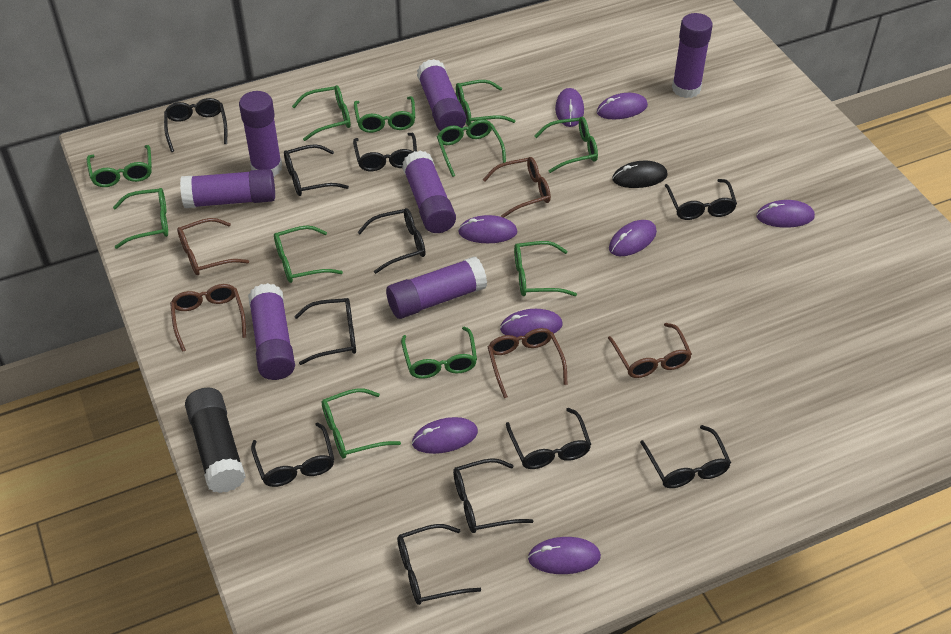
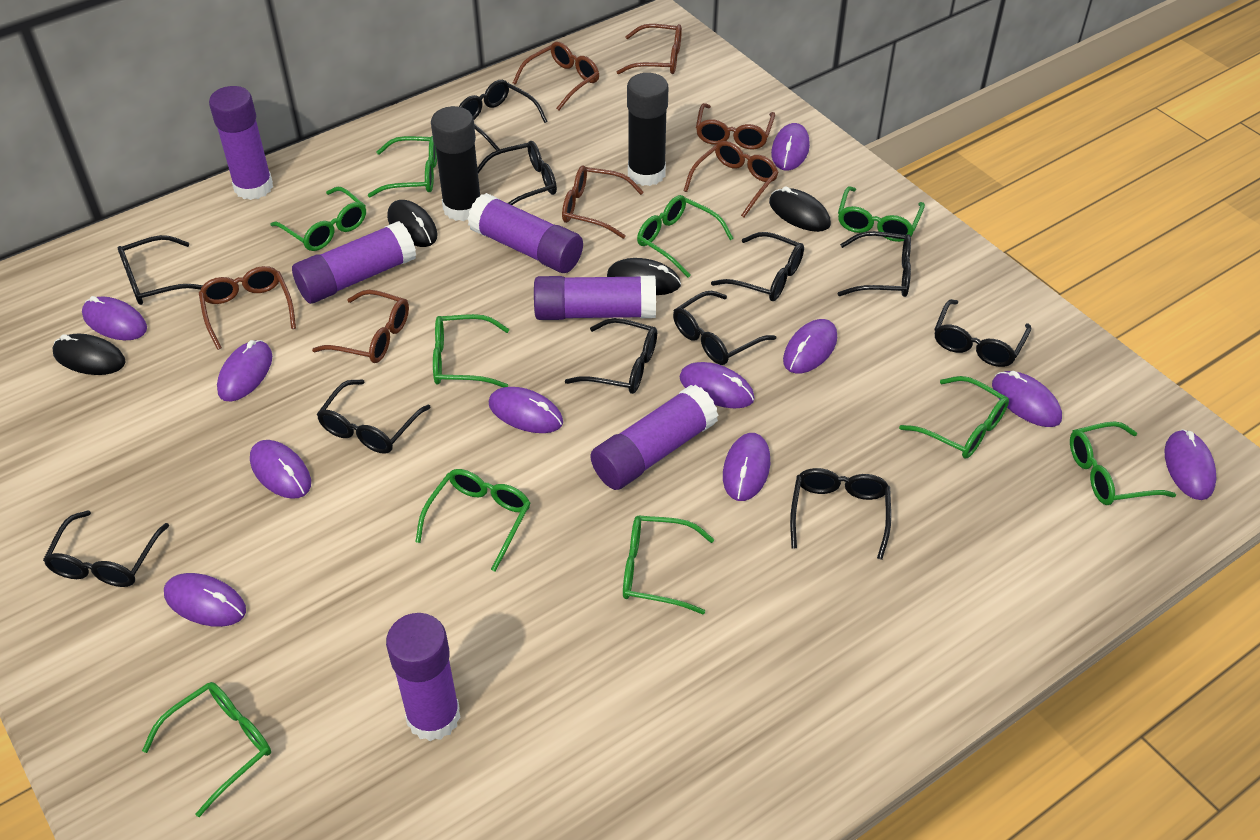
black glue stick: 1 -> 2
black mouse: 1 -> 4
brown glasses: 5 -> 7
green glasses: 11 -> 10
purple glue stick: 7 -> 6
purple mouse: 8 -> 11

